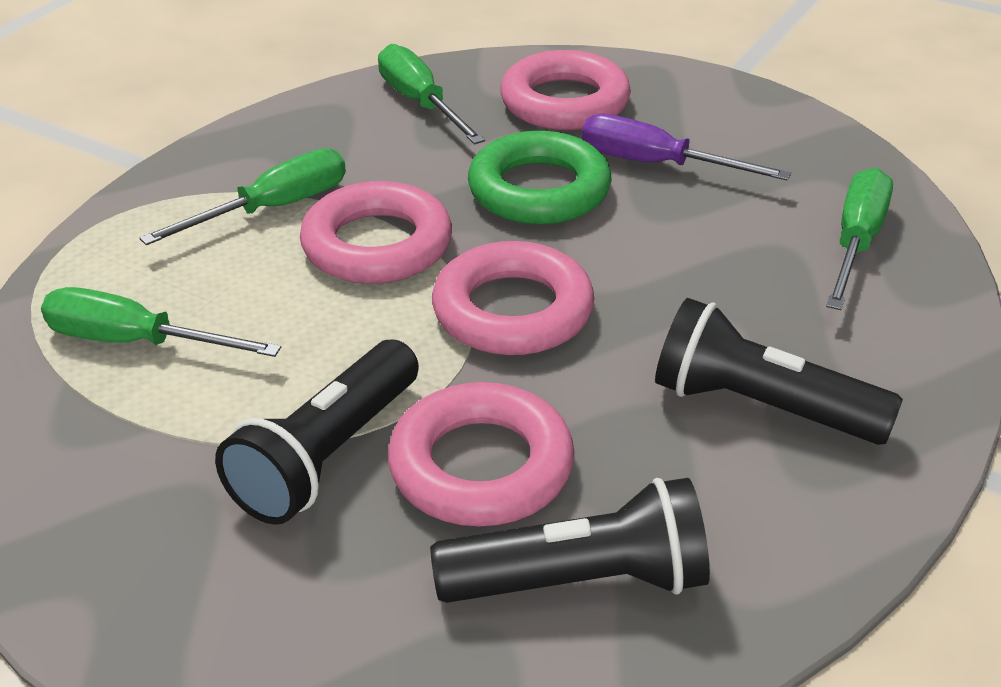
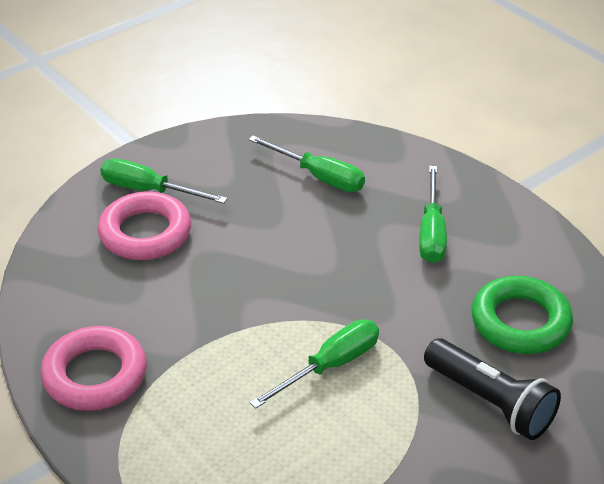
black flashlight: 3 -> 1
pink ring: 4 -> 2
purple screwdriver: 1 -> 0

